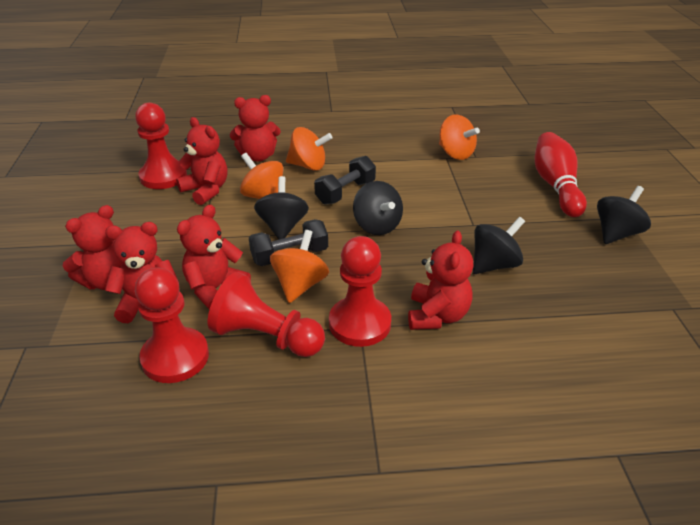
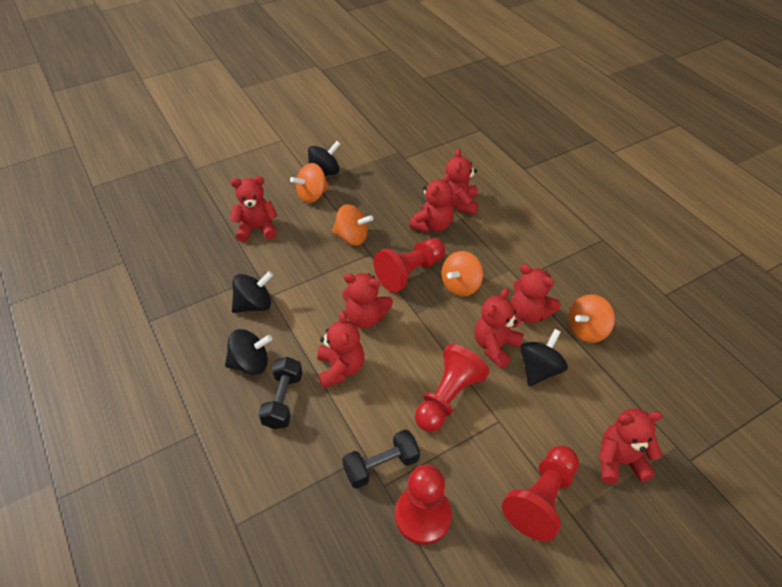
red bowling pin: 1 -> 0
red teddy bear: 6 -> 8

